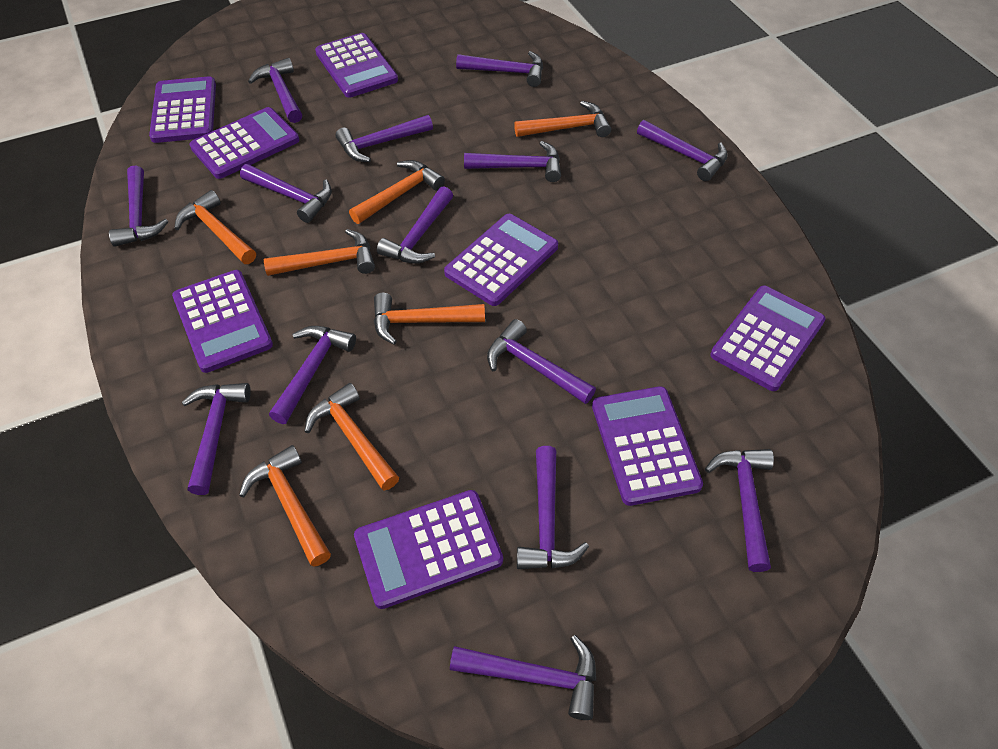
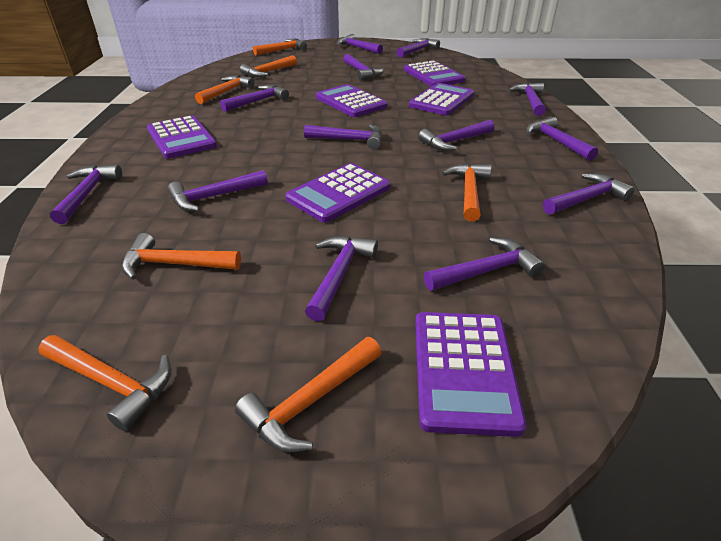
purple calculator: 8 -> 6
purple hammer: 14 -> 13

